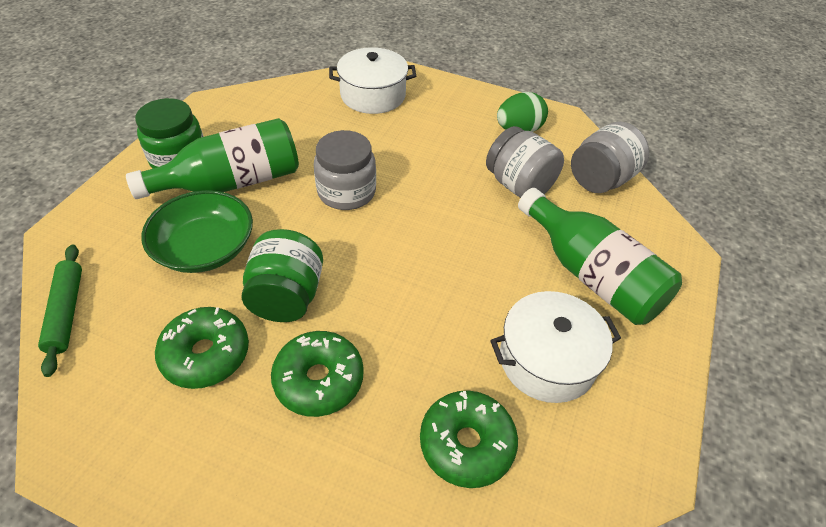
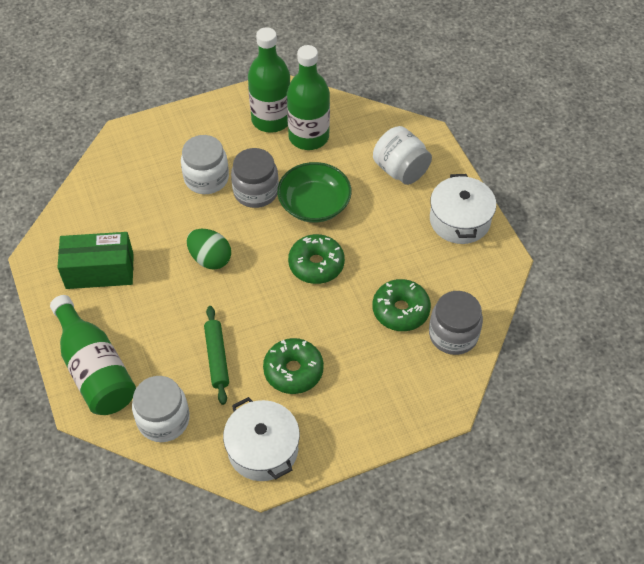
green bottle: 2 -> 3
green box: 0 -> 1
green jar: 2 -> 0
grey jar: 3 -> 2
white jar: 0 -> 3

